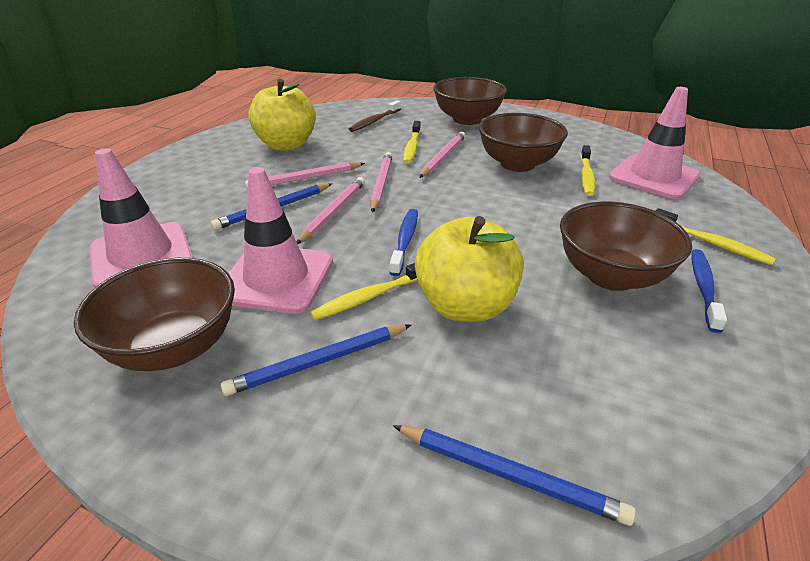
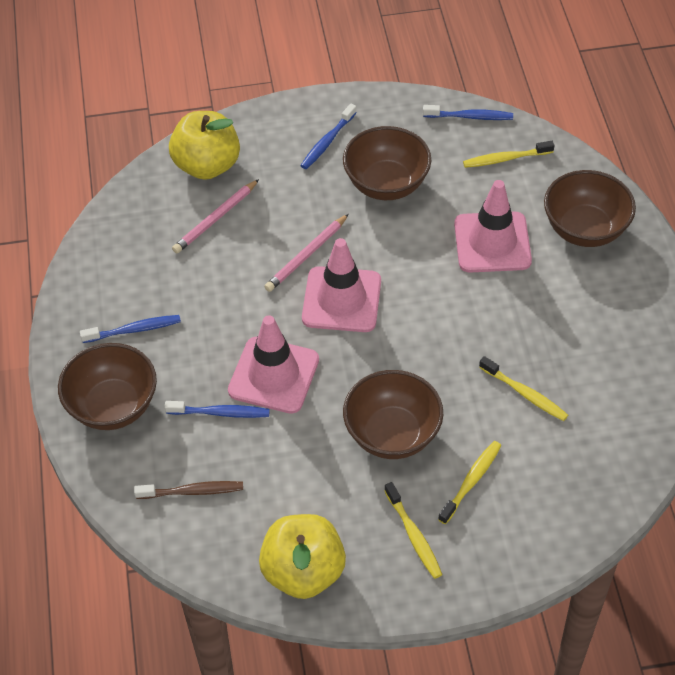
blue pencil: 3 -> 0
blue toothbrush: 2 -> 4
pink pencil: 4 -> 2

